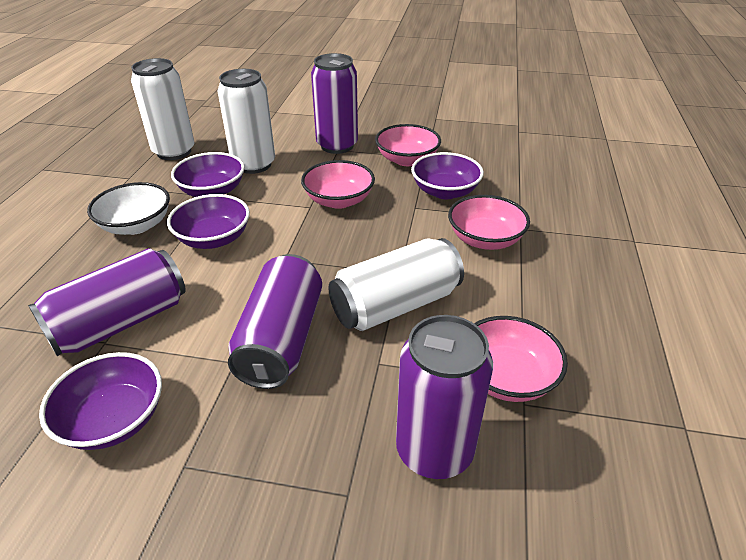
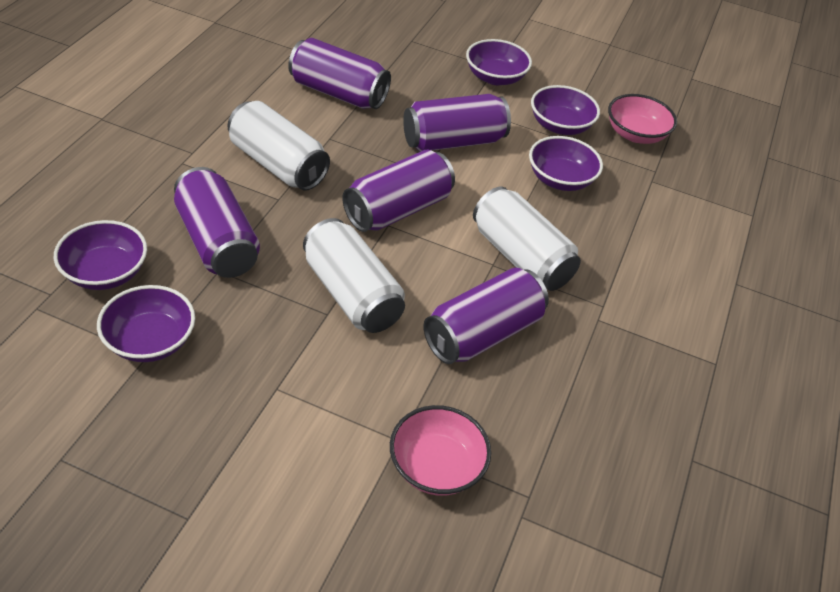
pink bowl: 4 -> 2
purple bowl: 4 -> 5
purple can: 4 -> 5
white bowl: 1 -> 0

